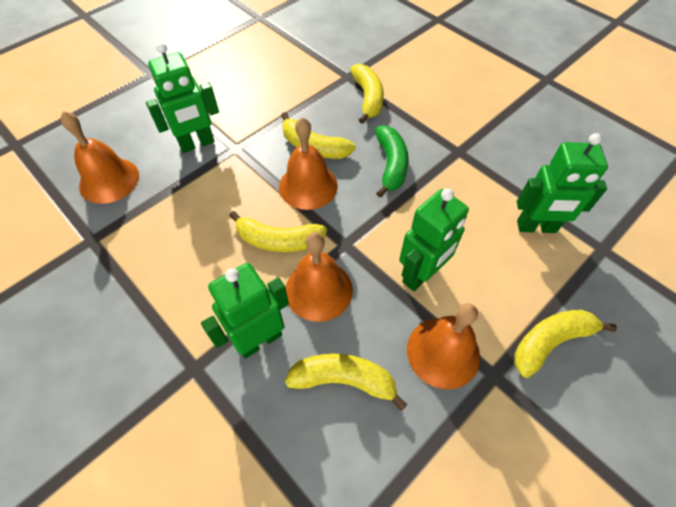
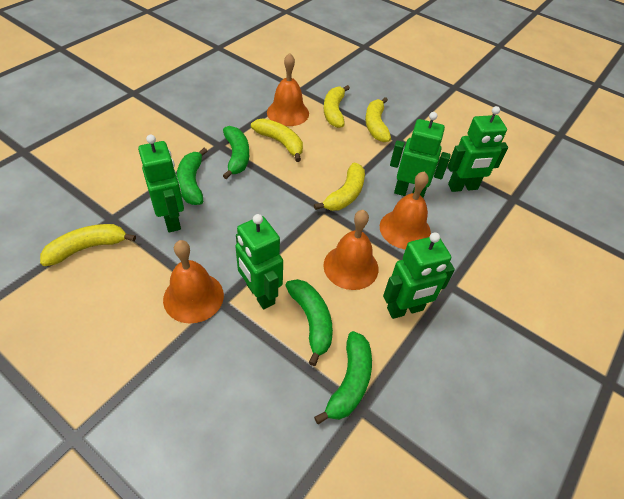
green banana: 1 -> 4
green robot: 4 -> 5

